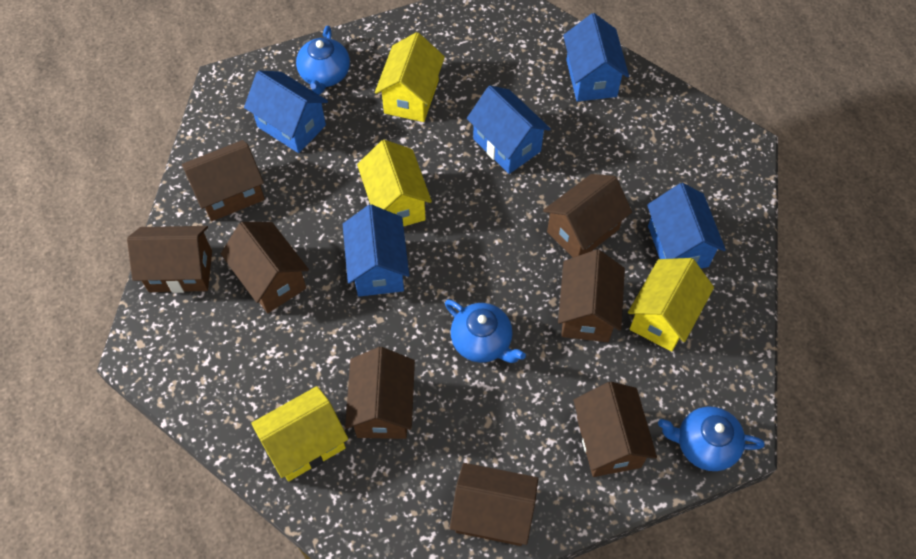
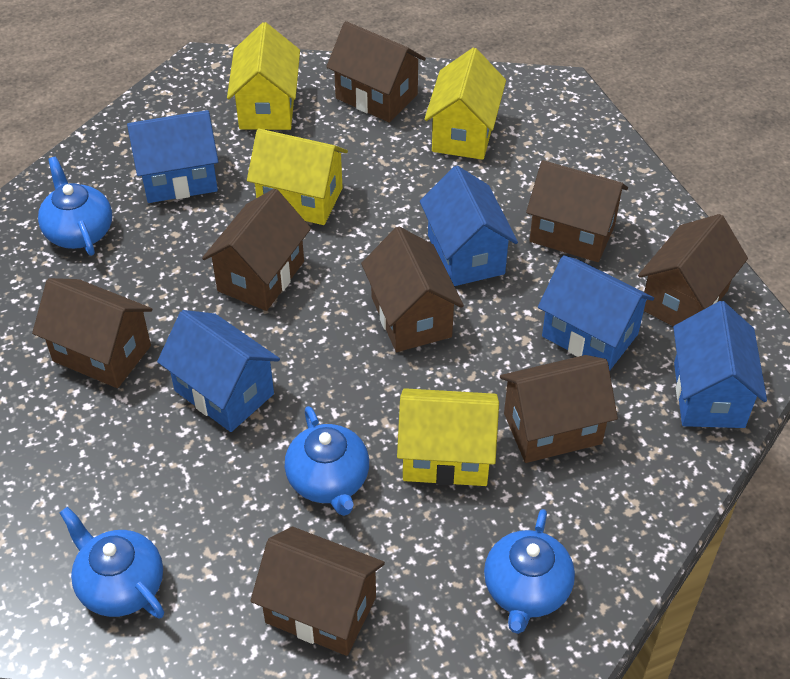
blue teapot: 3 -> 4

